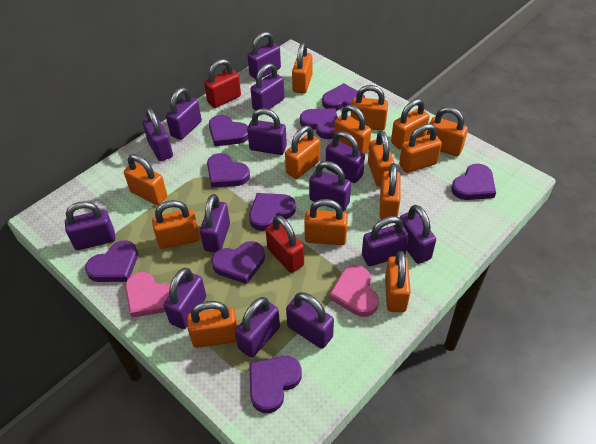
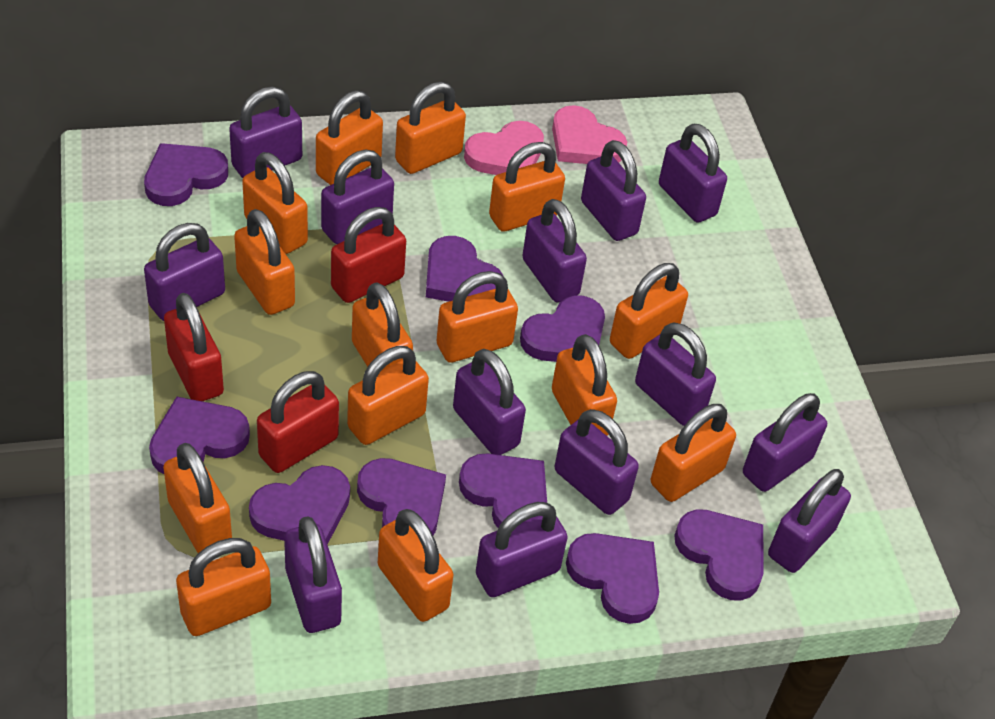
purple padlock: 14 -> 13
red padlock: 2 -> 3

